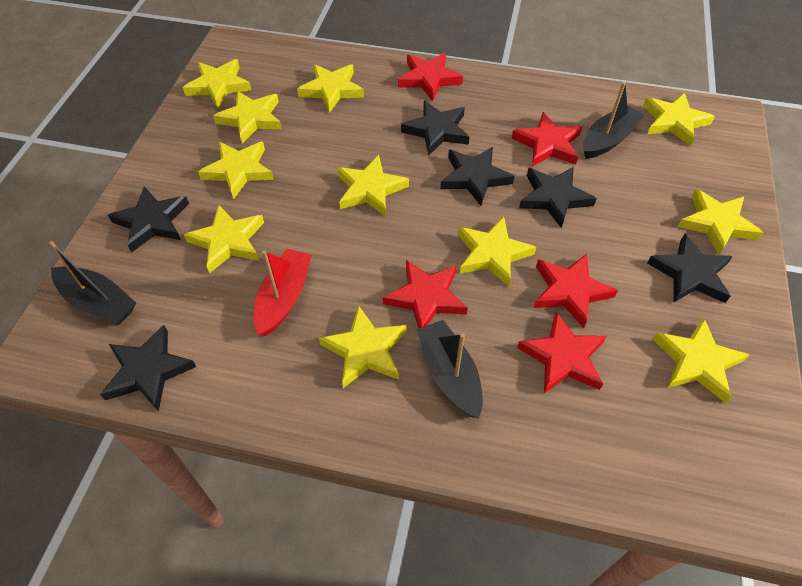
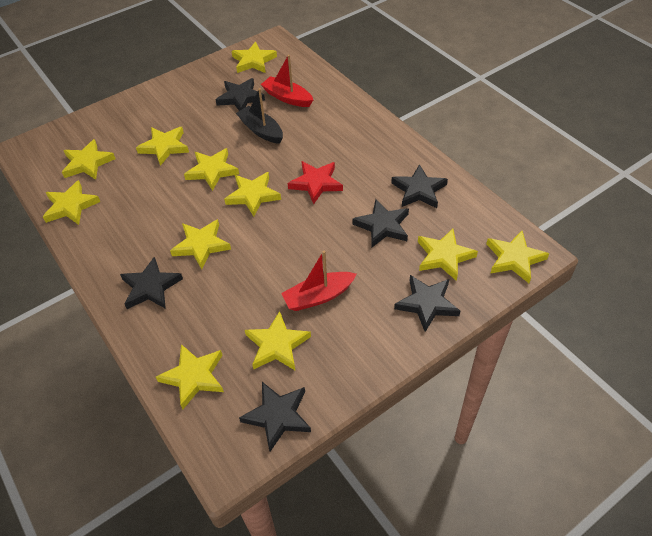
black boat: 3 -> 1
red boat: 1 -> 2
red star: 5 -> 1

